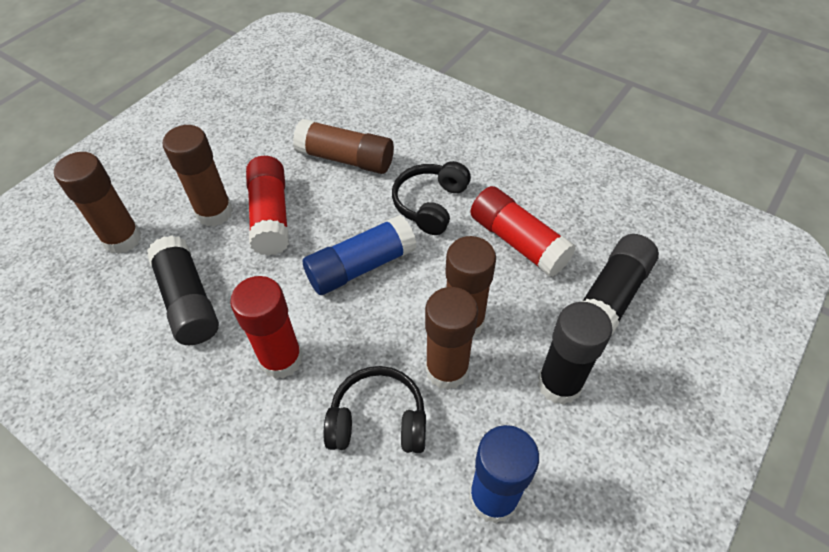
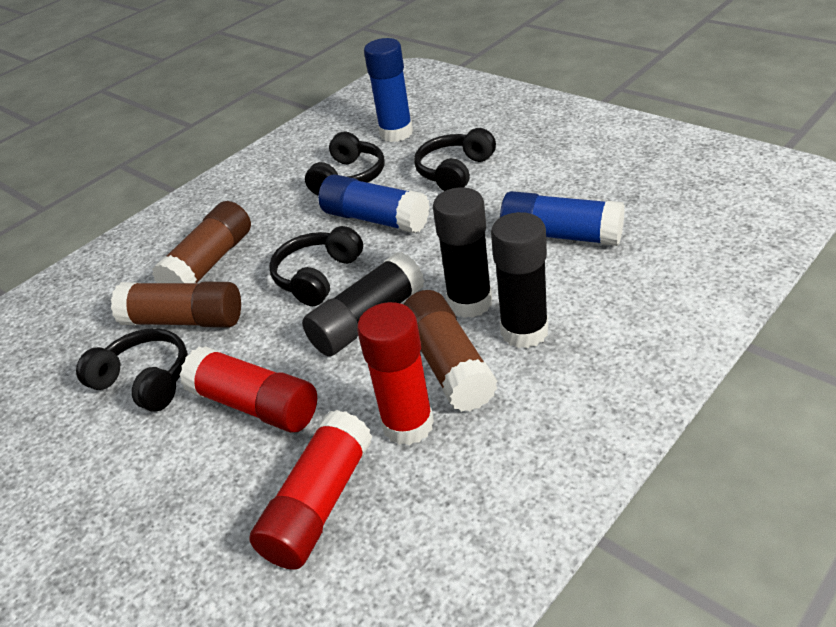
black headphones: 2 -> 4
blue glue stick: 2 -> 3
brown glue stick: 5 -> 3

